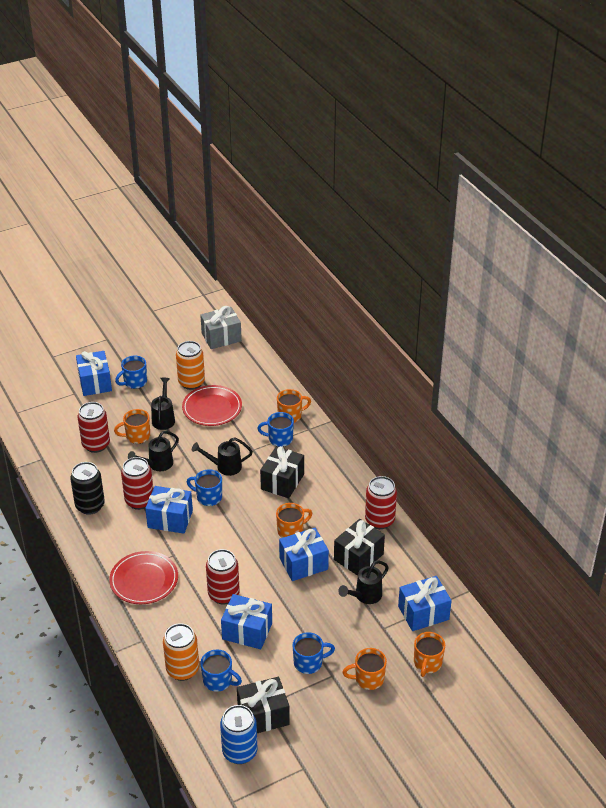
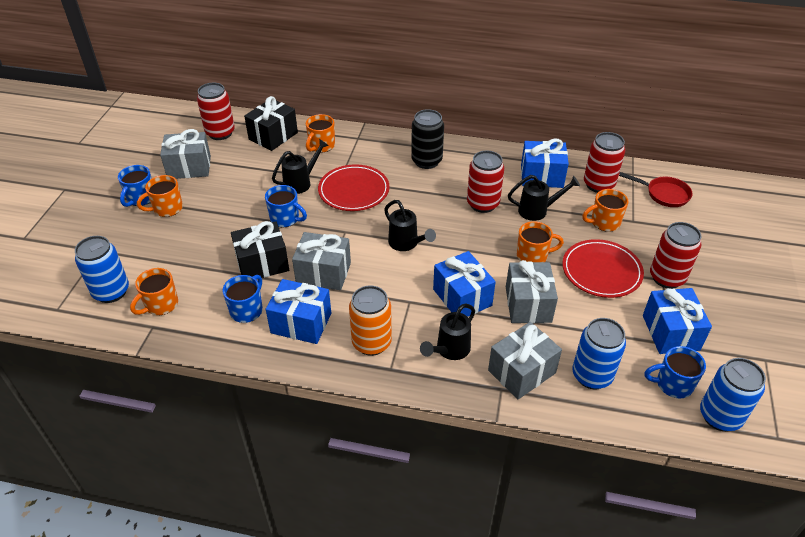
black gift: 3 -> 2
blue can: 1 -> 3
blue gift: 5 -> 4
blue mug: 5 -> 4
grey gift: 1 -> 4
orange can: 2 -> 1
red pan: 0 -> 1

